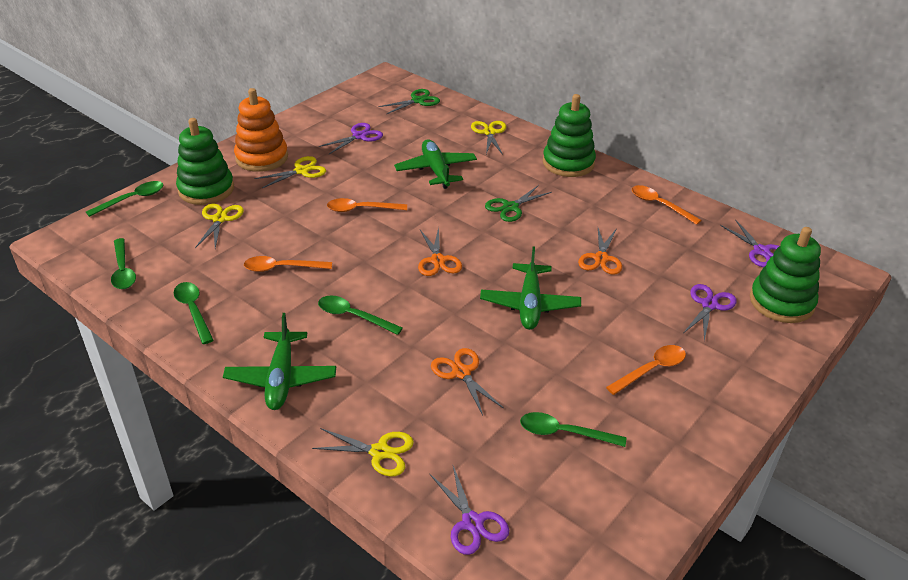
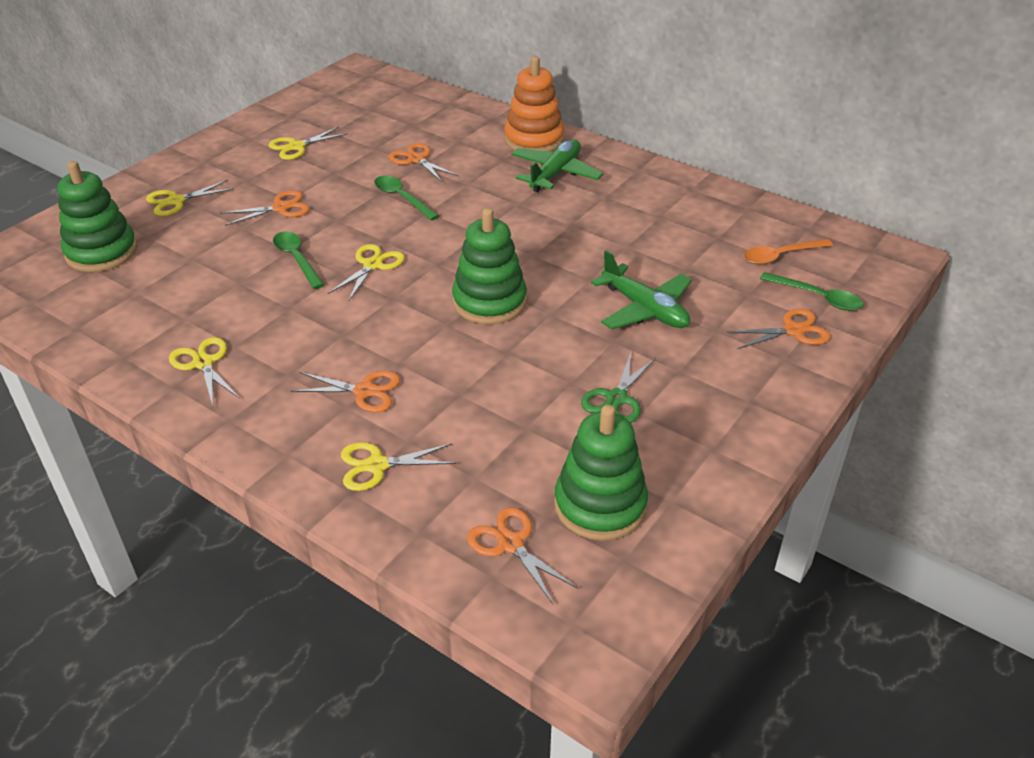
green plane: 3 -> 2
green scissors: 2 -> 1
green spoon: 5 -> 3
orange scissors: 3 -> 5
orange spoon: 4 -> 1
purple scissors: 4 -> 0
yellow scissors: 4 -> 5

